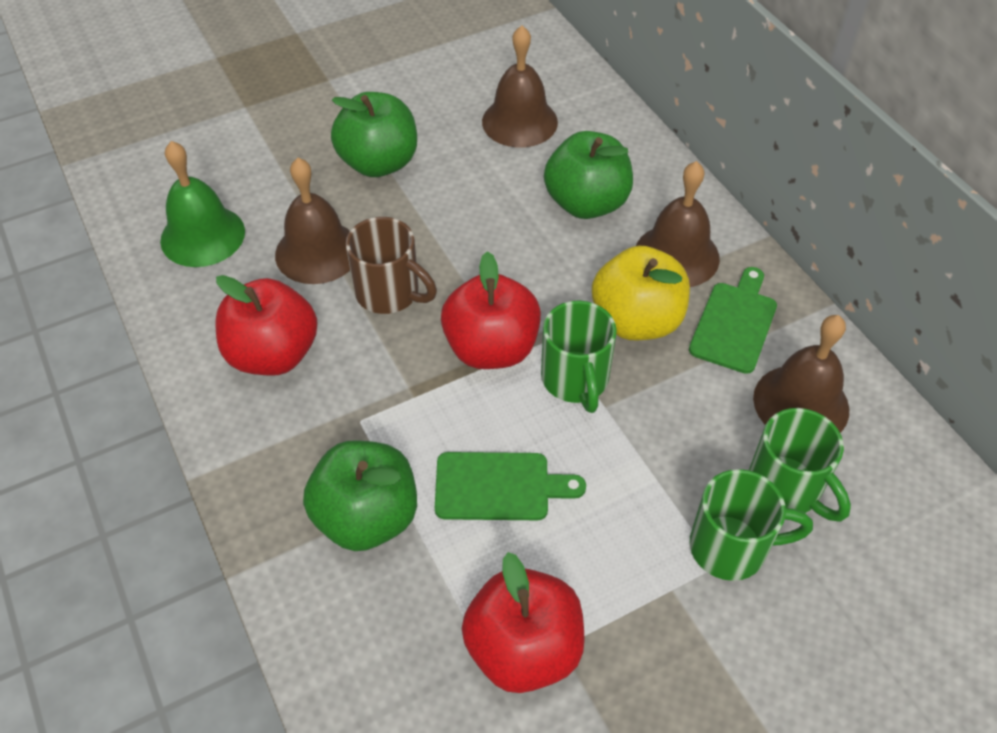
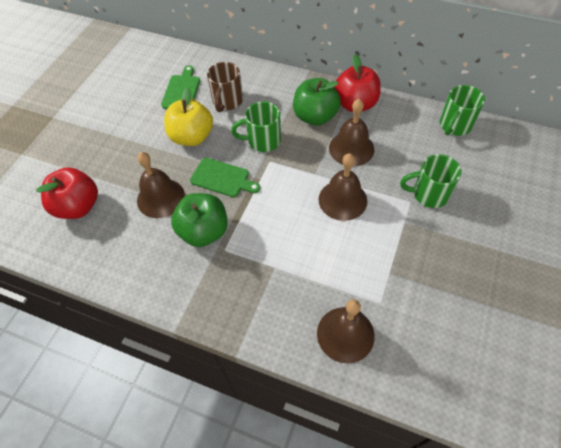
green apple: 3 -> 2
green bell: 1 -> 0
red apple: 3 -> 2

